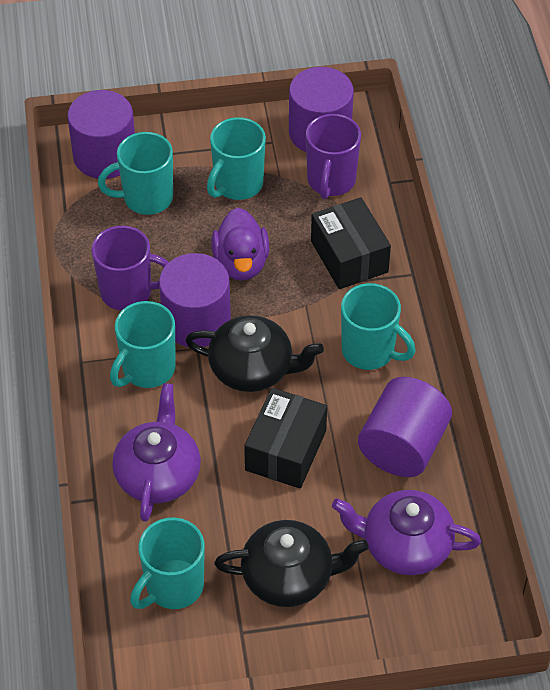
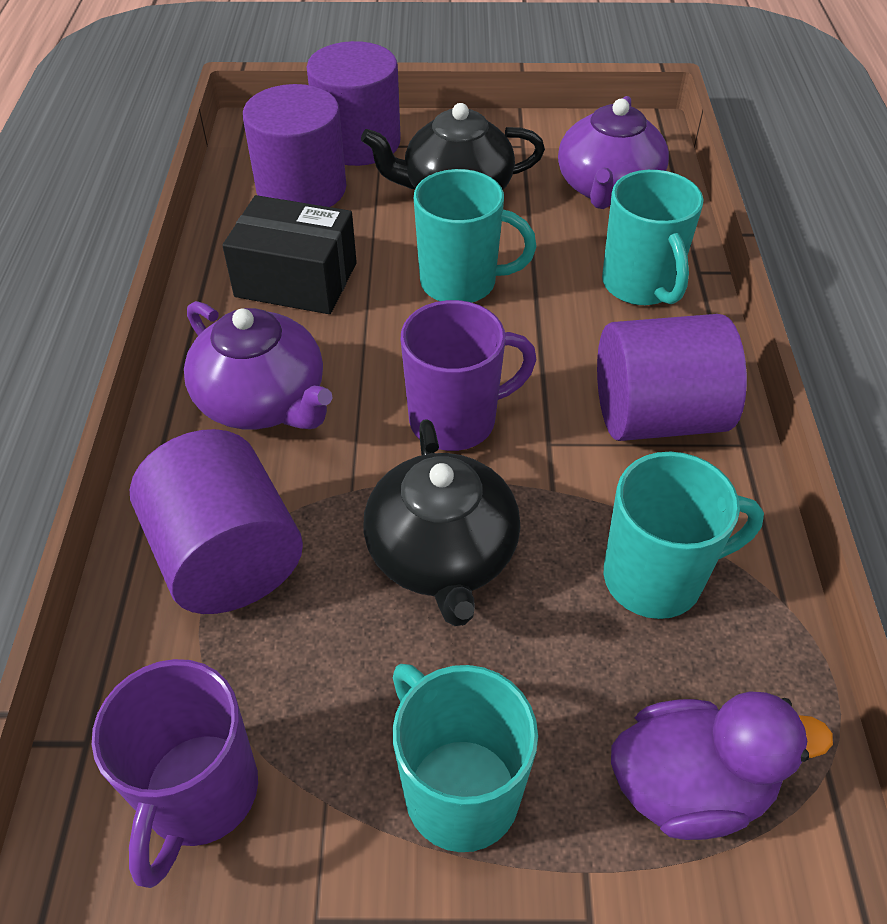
black box: 2 -> 1
turquoise mug: 5 -> 4

